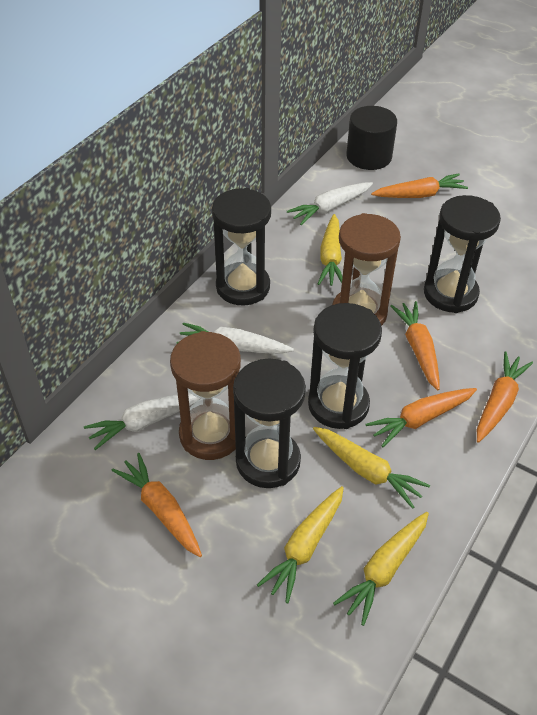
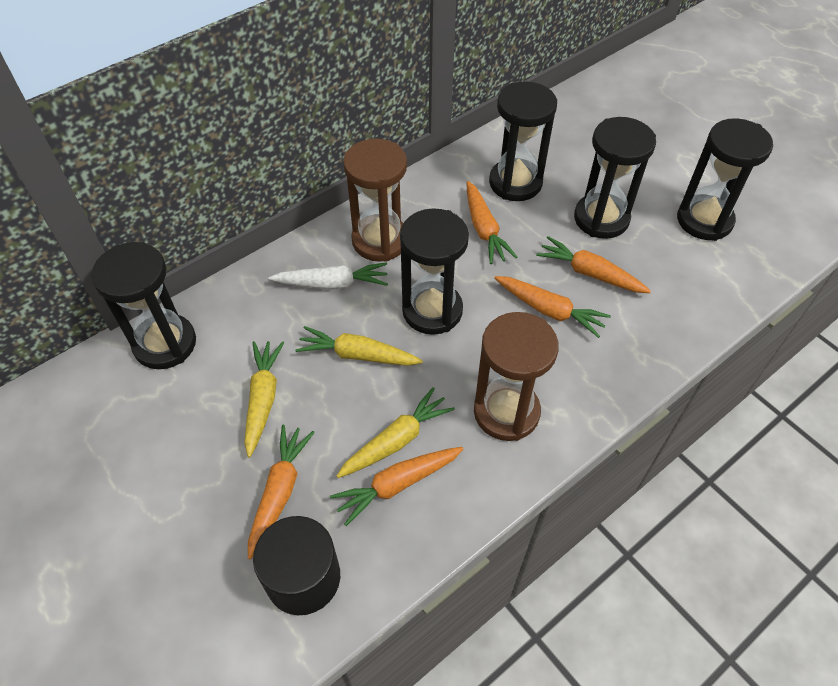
black hourglass: 4 -> 5
white carrot: 3 -> 1
yellow carrot: 4 -> 3

